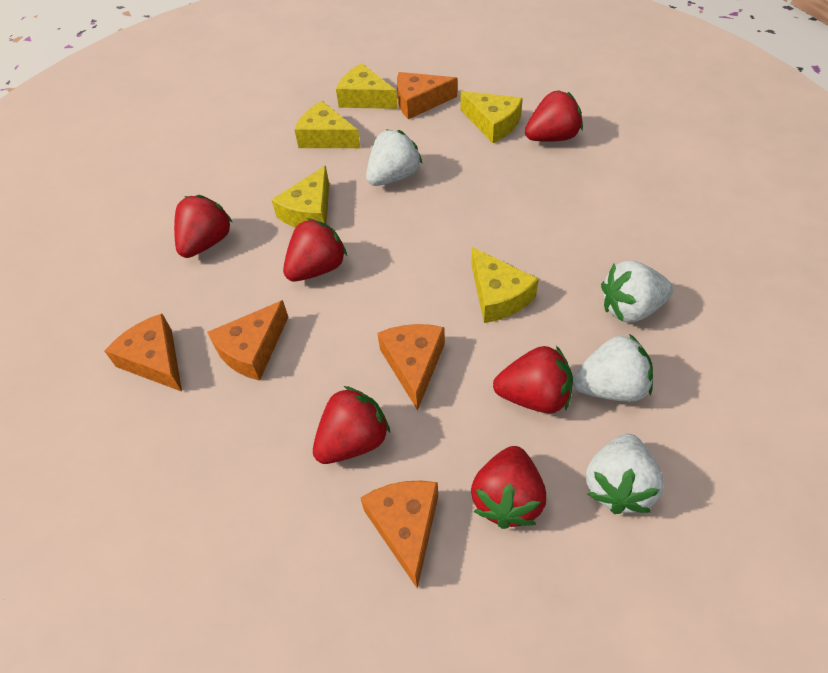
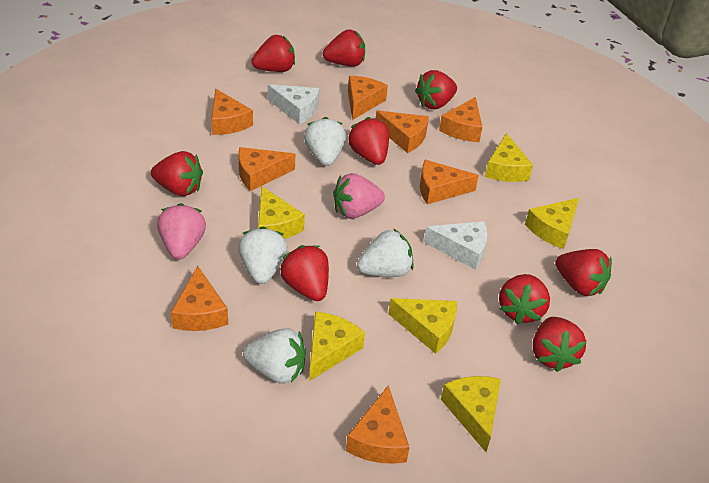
orange cheese: 5 -> 8
pink strawberry: 0 -> 2
red strawberry: 6 -> 9
white cheese: 0 -> 2
yellow cheese: 5 -> 6

